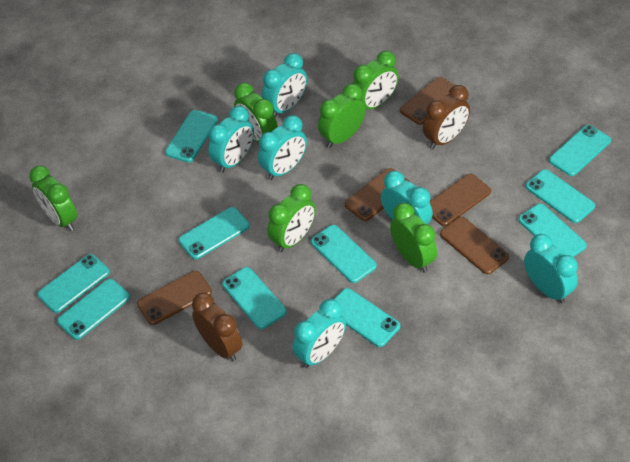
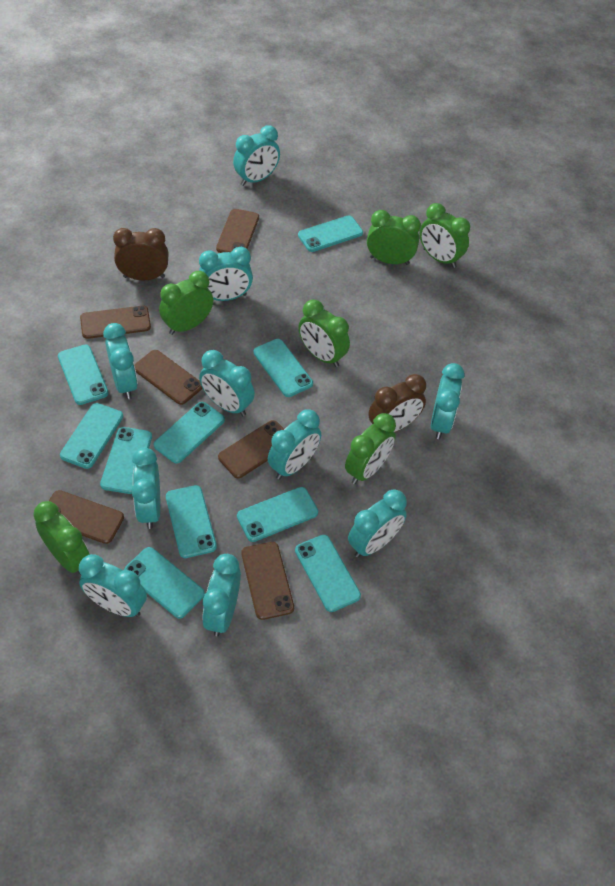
brown phone: 5 -> 6
turquoise clock: 6 -> 10

